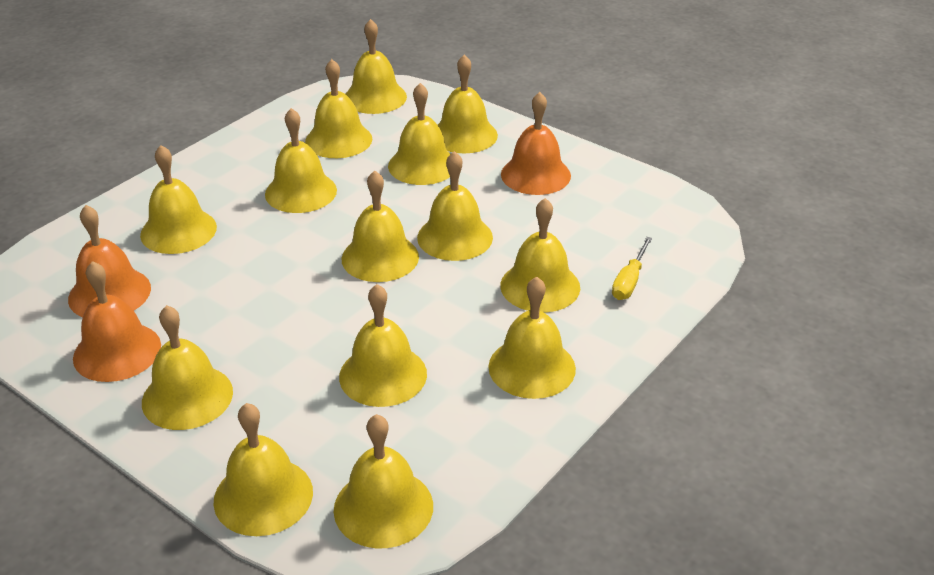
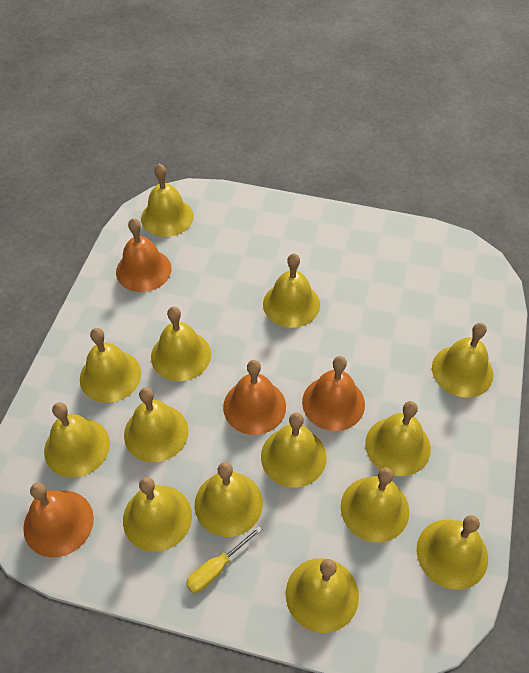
orange bell: 3 -> 4

